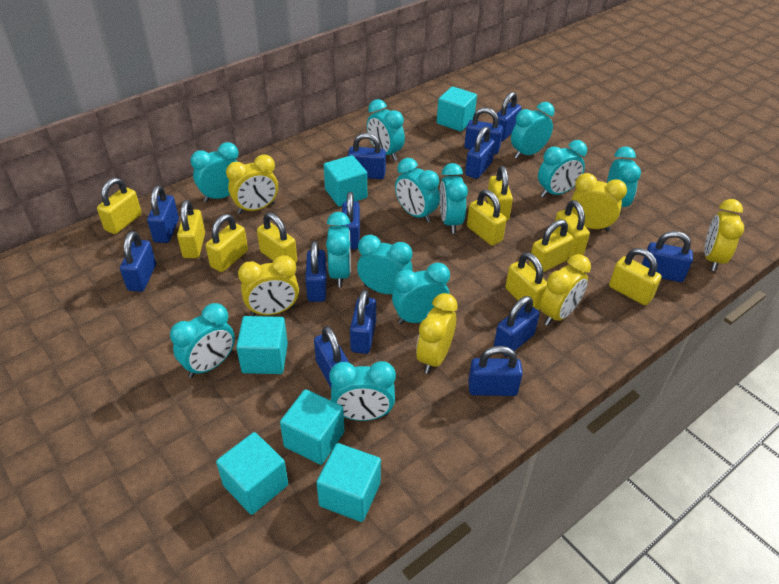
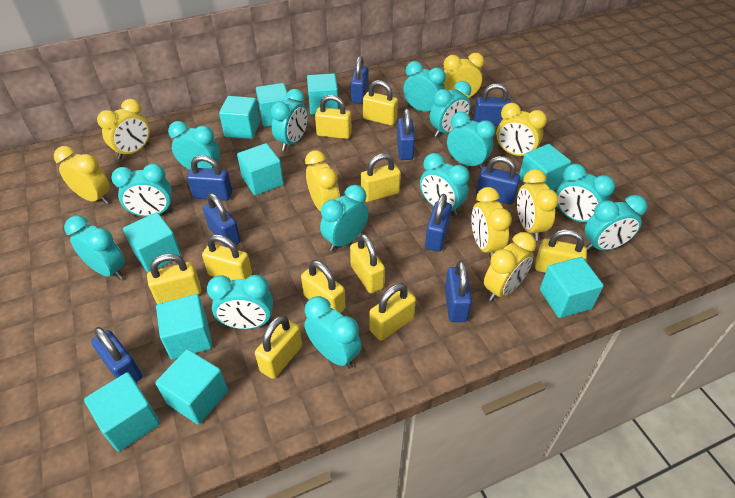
blue padlock: 13 -> 9
turquoise clock: 12 -> 13
turquoise cube: 6 -> 10
yellow clock: 6 -> 8

